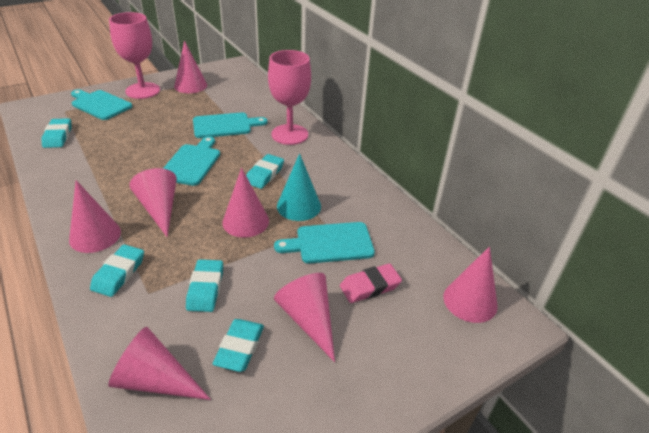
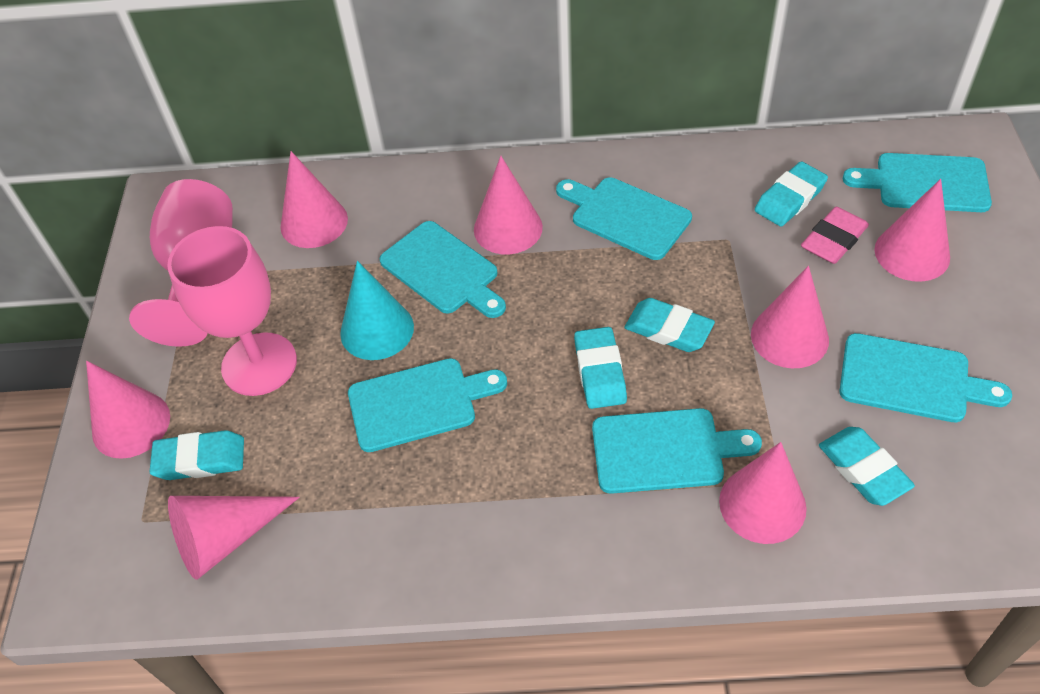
turquoise cutting board: 4 -> 6

